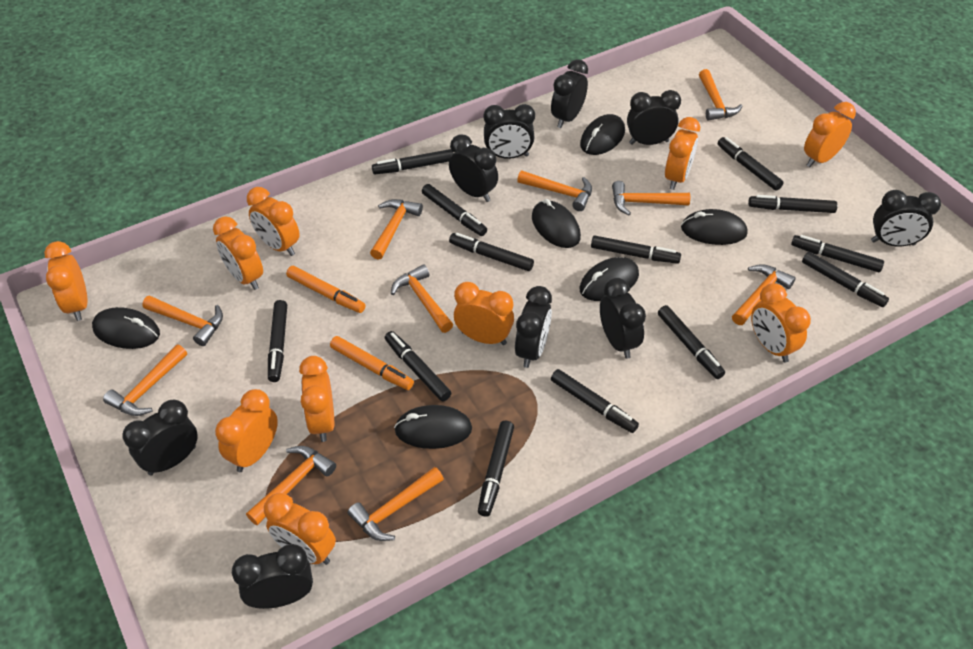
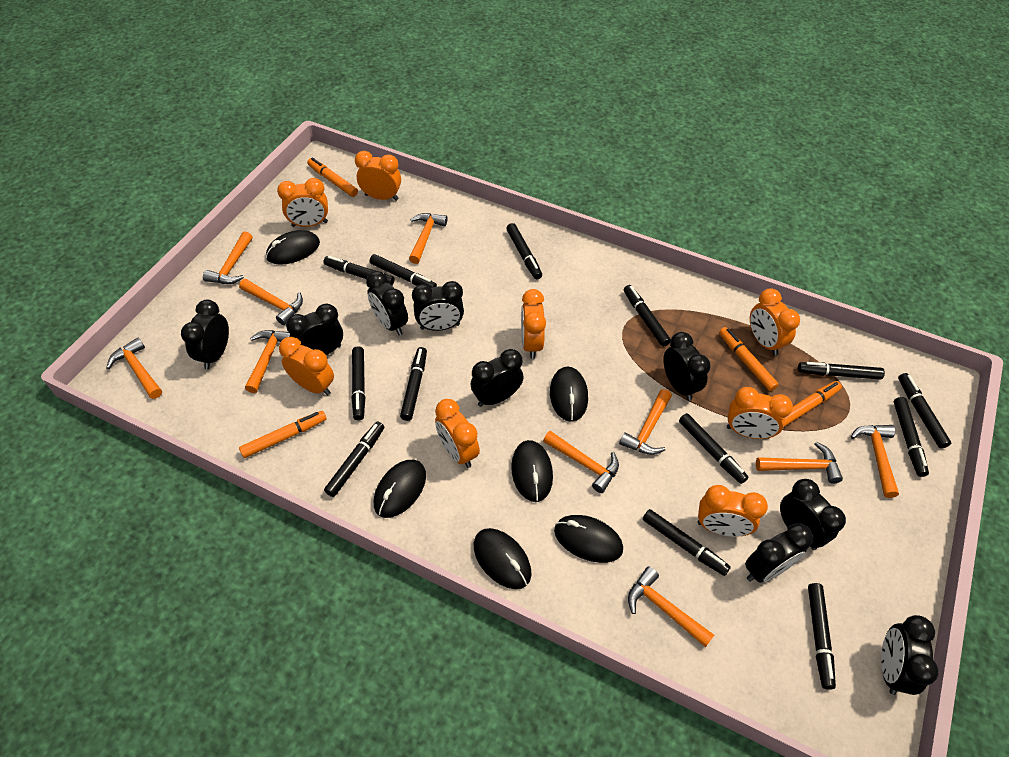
orange clock: 10 -> 8
orange marker: 2 -> 4

